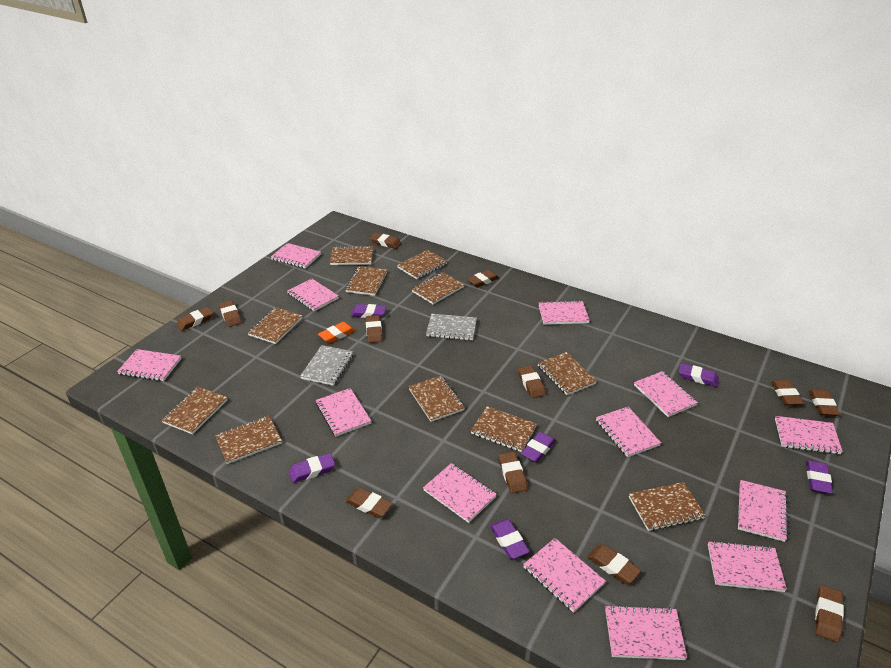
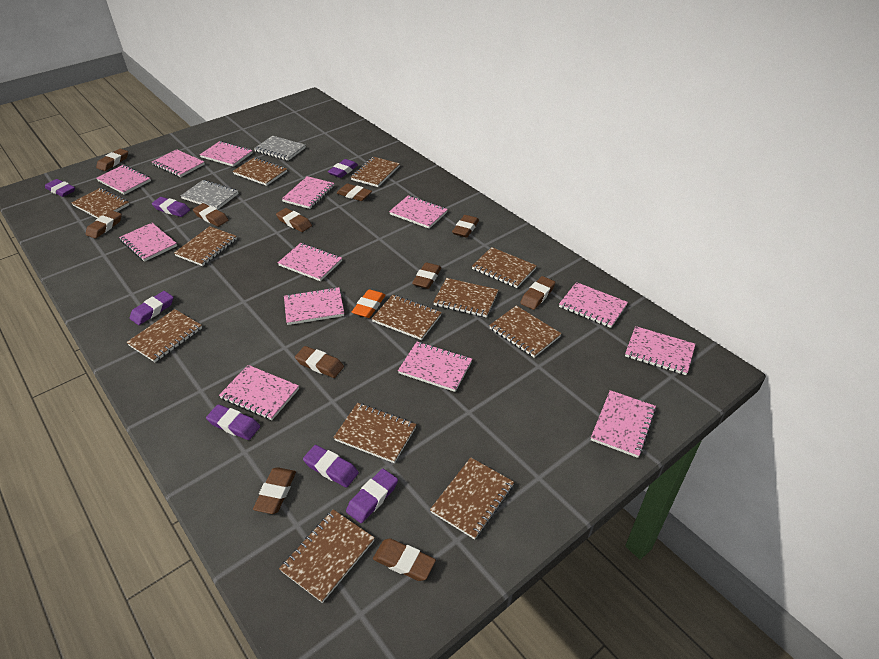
brown eraser: 12 -> 11
brown notebook: 11 -> 12
purple eraser: 6 -> 7

